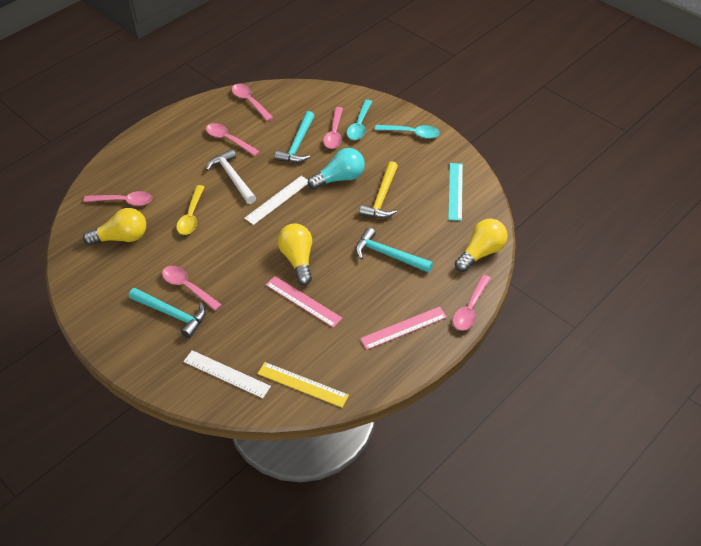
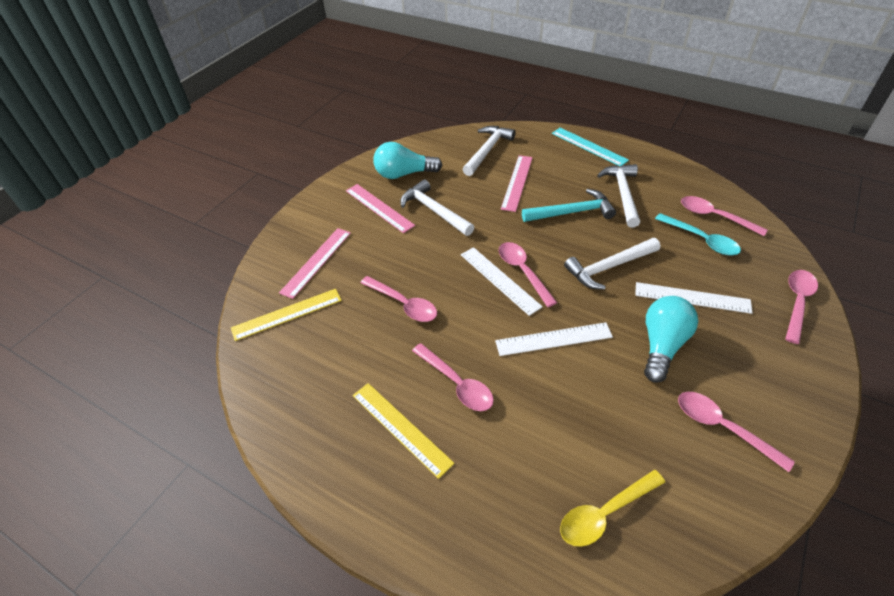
pink ruler: 2 -> 3
turquoise hammer: 3 -> 1
turquoise light bulb: 1 -> 2
turquoise spoon: 2 -> 1
white hammer: 1 -> 4
white ruler: 2 -> 3
yellow hammer: 1 -> 0
yellow light bulb: 3 -> 0
yellow ruler: 1 -> 2

